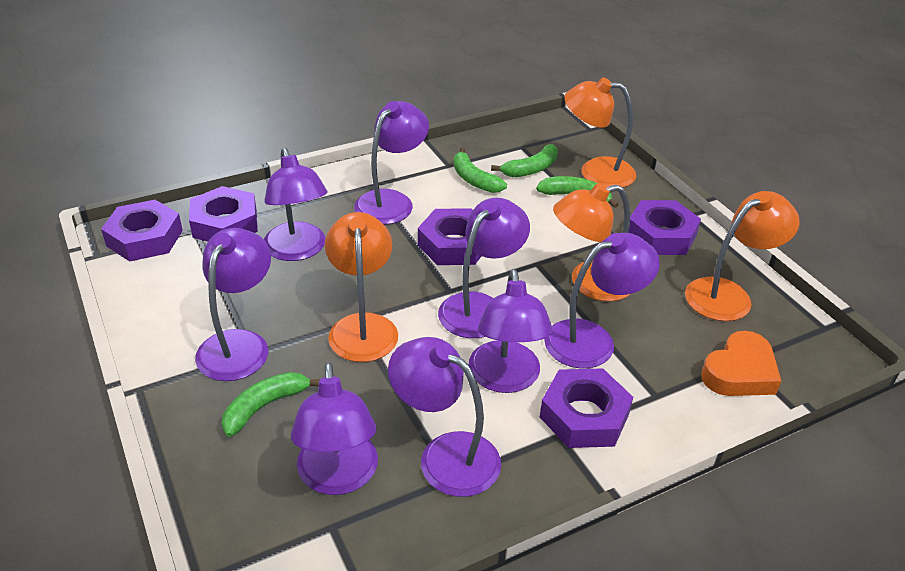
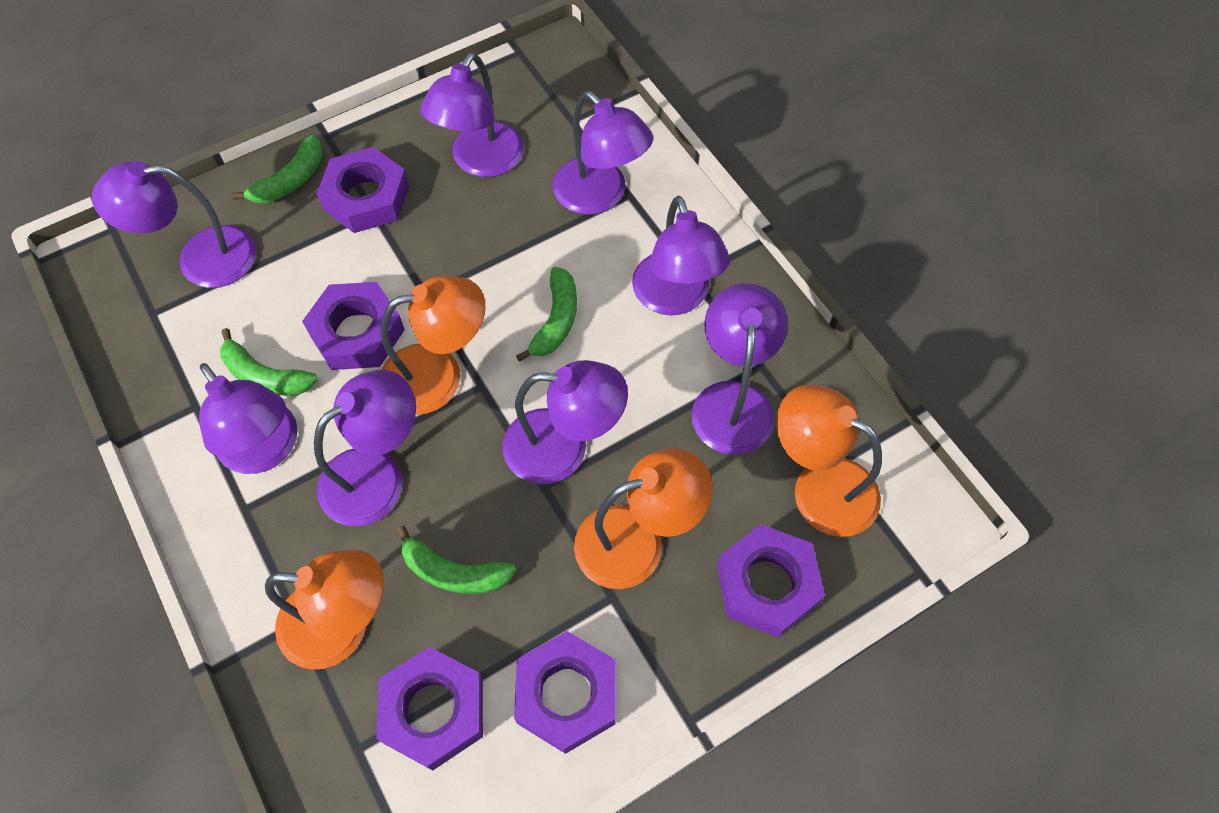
orange heart: 1 -> 0

